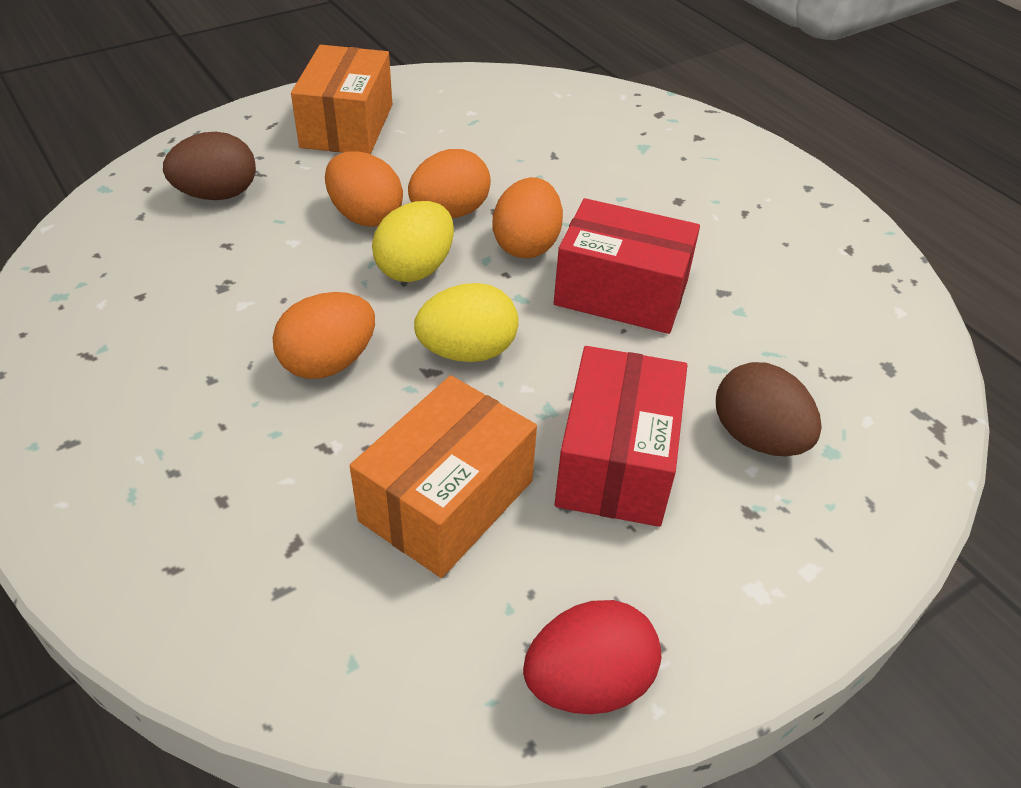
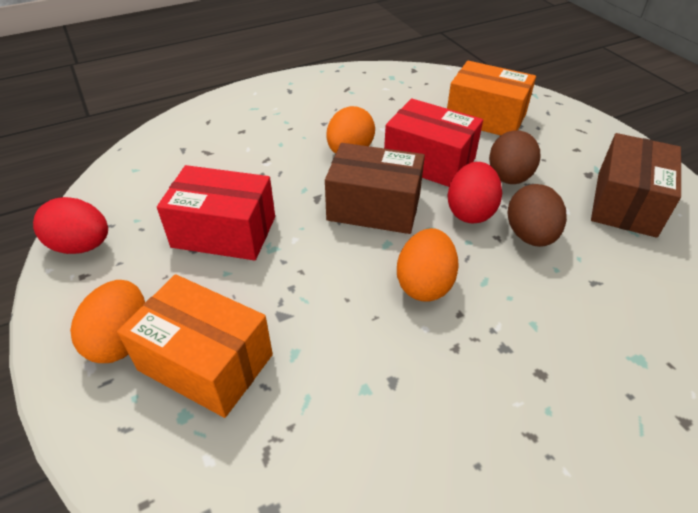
brown box: 0 -> 2
orange egg: 4 -> 3
red egg: 1 -> 2
yellow egg: 2 -> 0

